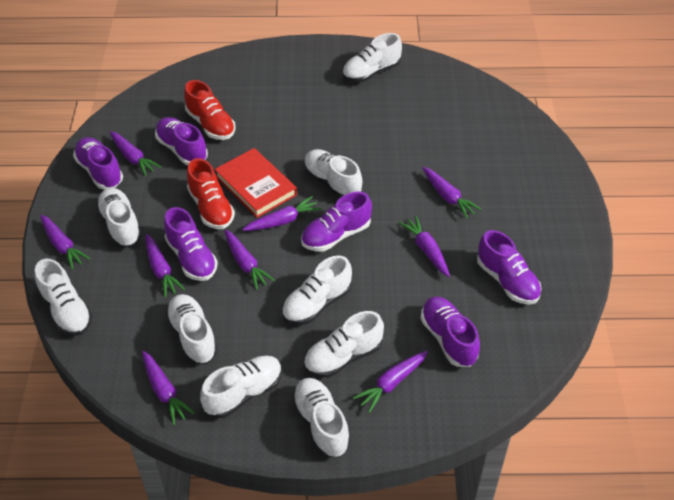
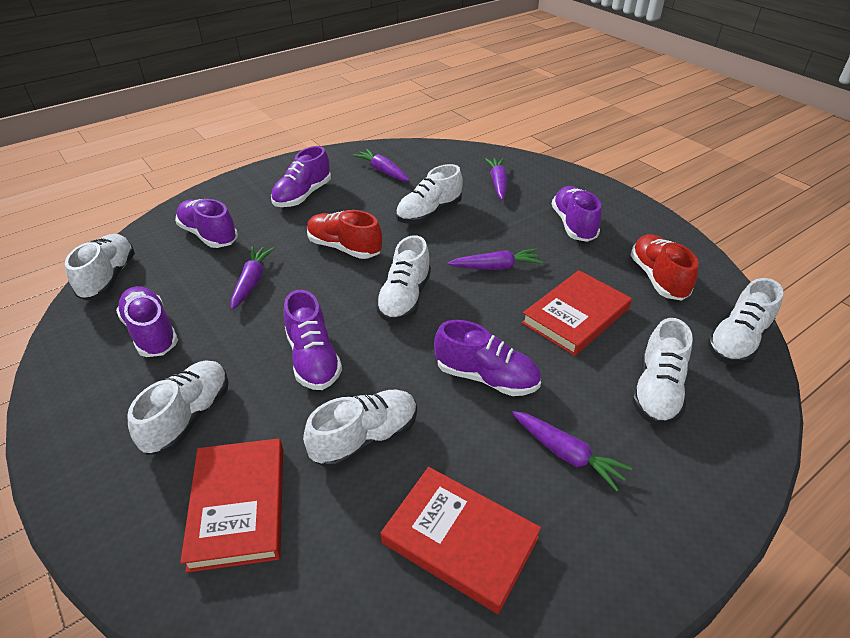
purple carrot: 9 -> 5
red book: 1 -> 3
white shoe: 9 -> 7

